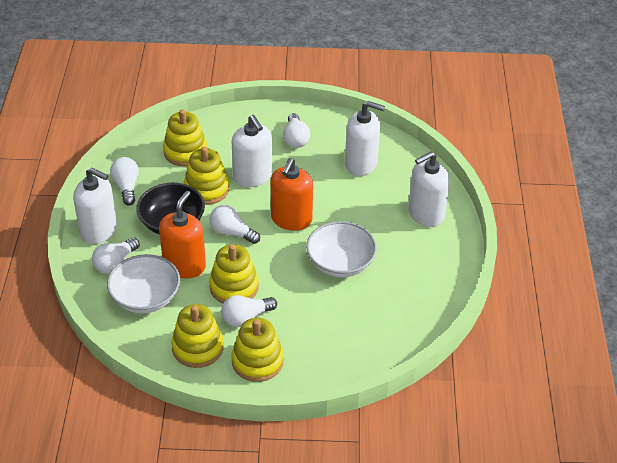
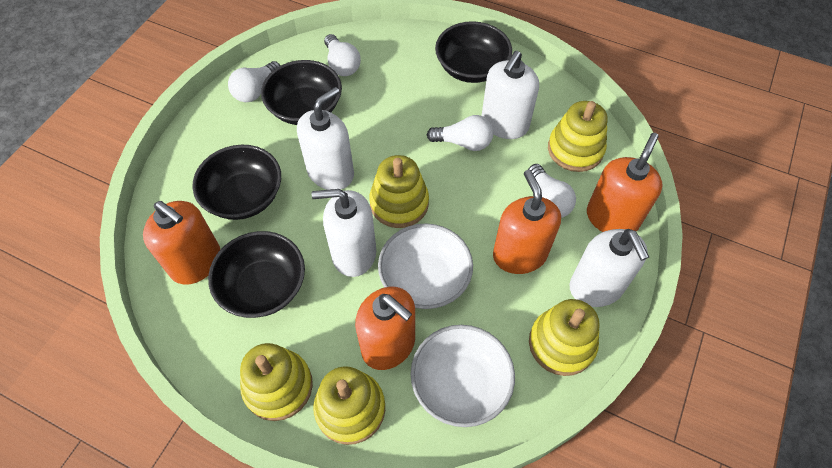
black bowl: 1 -> 4
orange soap dispenser: 2 -> 4
white light bulb: 5 -> 4

